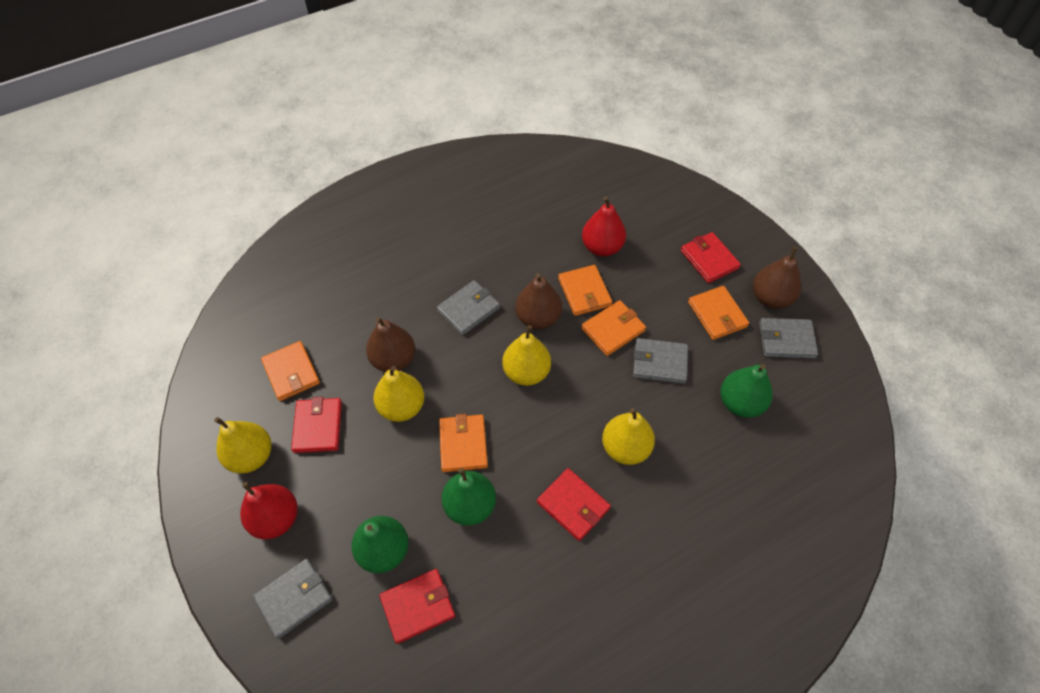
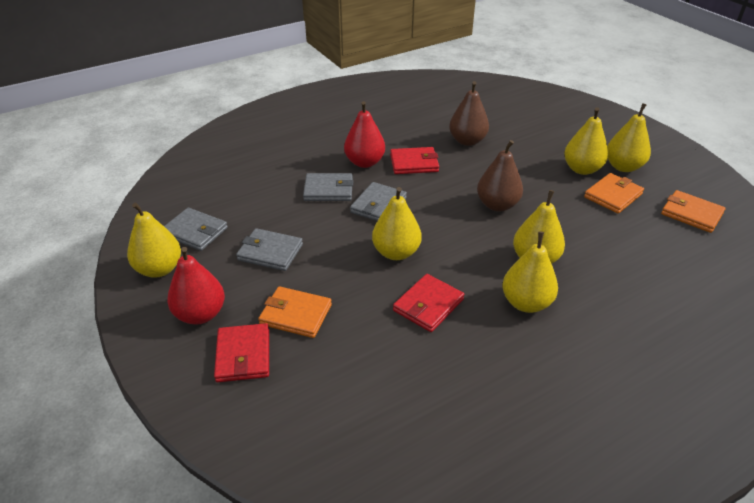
brown pear: 3 -> 2
green pear: 3 -> 0
orange wallet: 5 -> 3
red wallet: 4 -> 3
yellow pear: 4 -> 6

